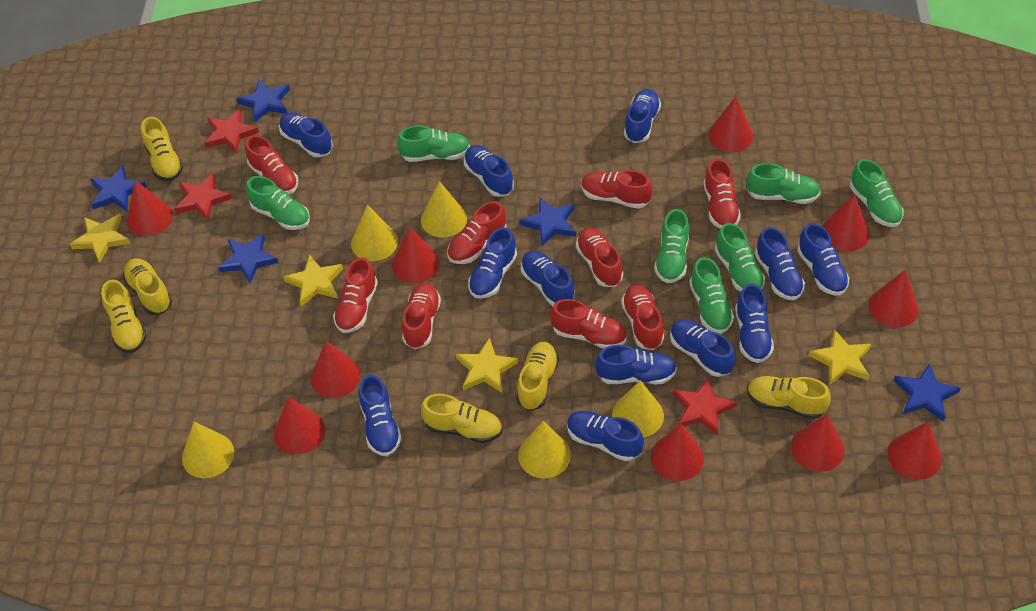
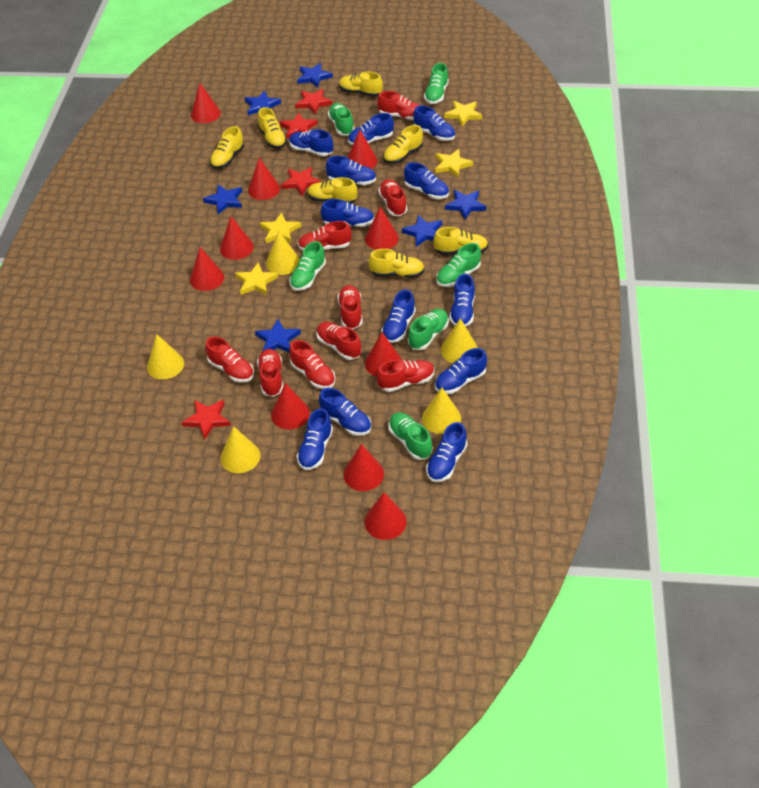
blue star: 5 -> 6
green shoe: 7 -> 6
red star: 3 -> 4
yellow shoe: 6 -> 7

